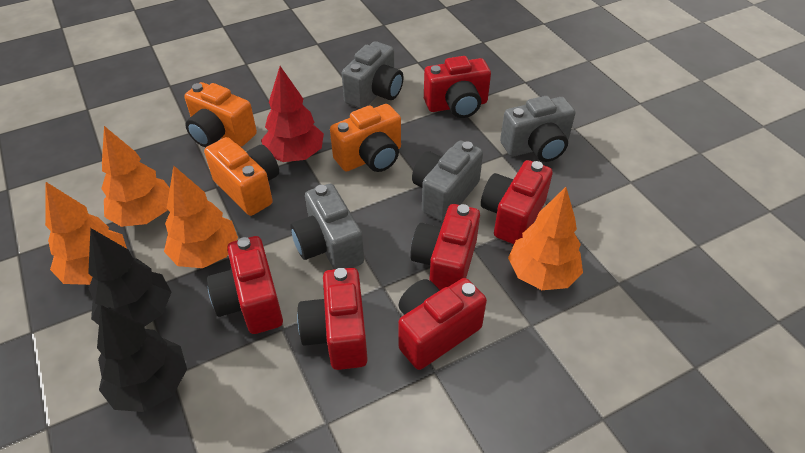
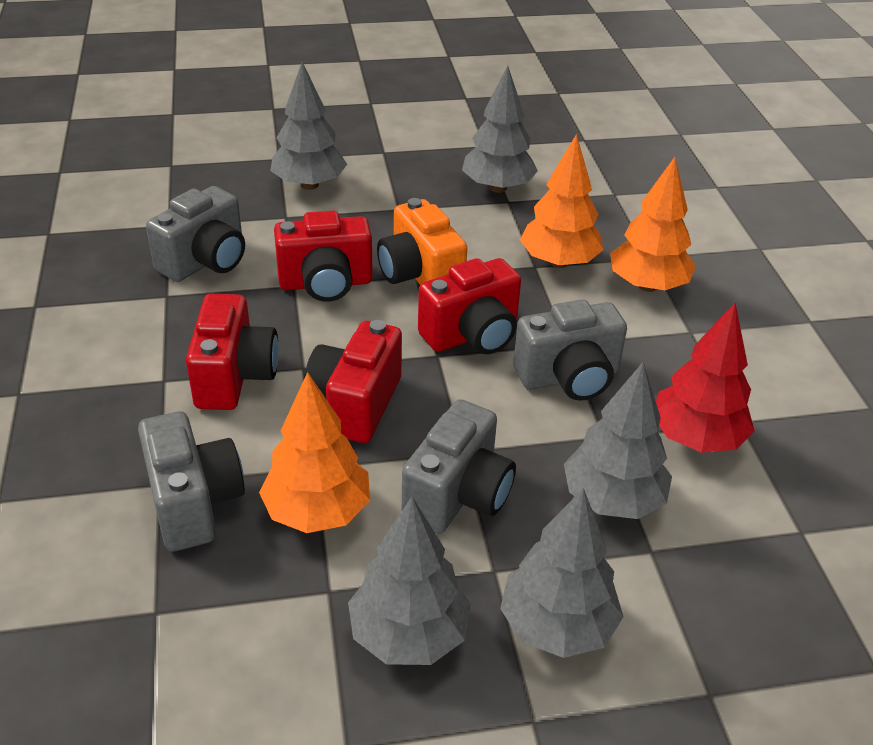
black tree: 2 -> 0
grey tree: 0 -> 5
orange camera: 3 -> 1
orange tree: 4 -> 3
red camera: 6 -> 4

